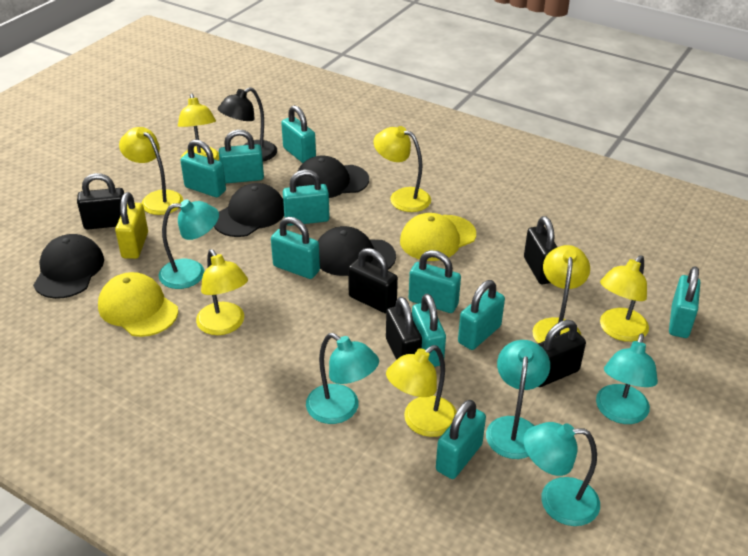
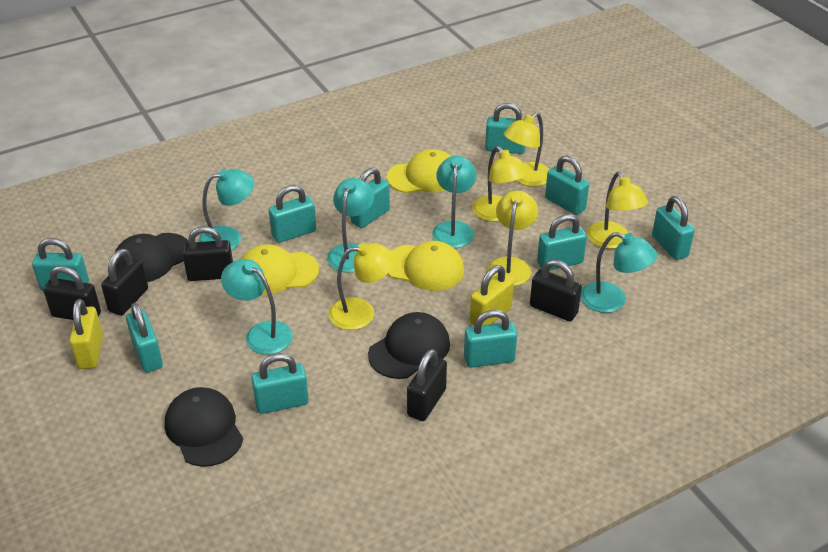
black cap: 4 -> 3
black lamp: 1 -> 0
yellow cap: 2 -> 3
yellow lamp: 7 -> 5
yellow padlock: 1 -> 2

